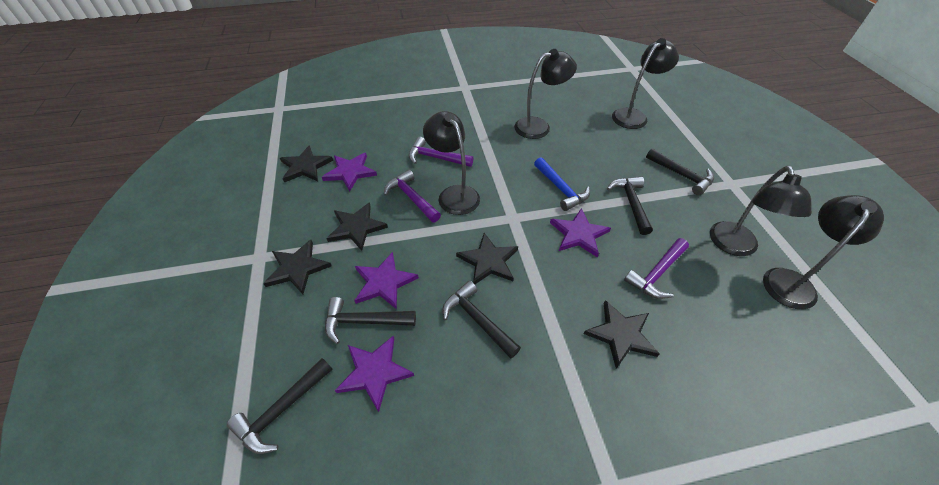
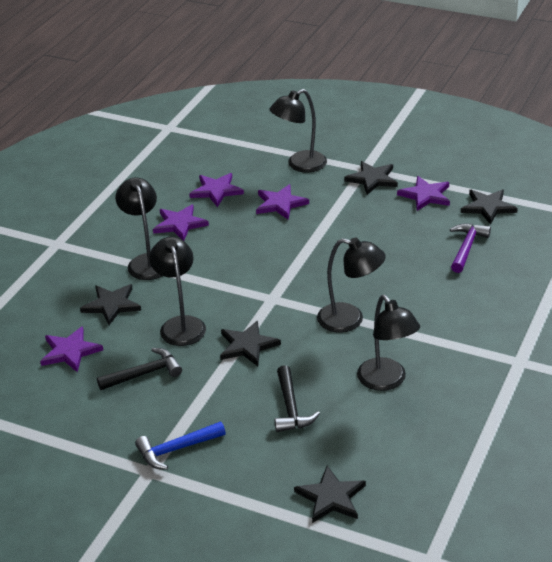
black hammer: 5 -> 2
purple hammer: 3 -> 1
purple star: 4 -> 5

